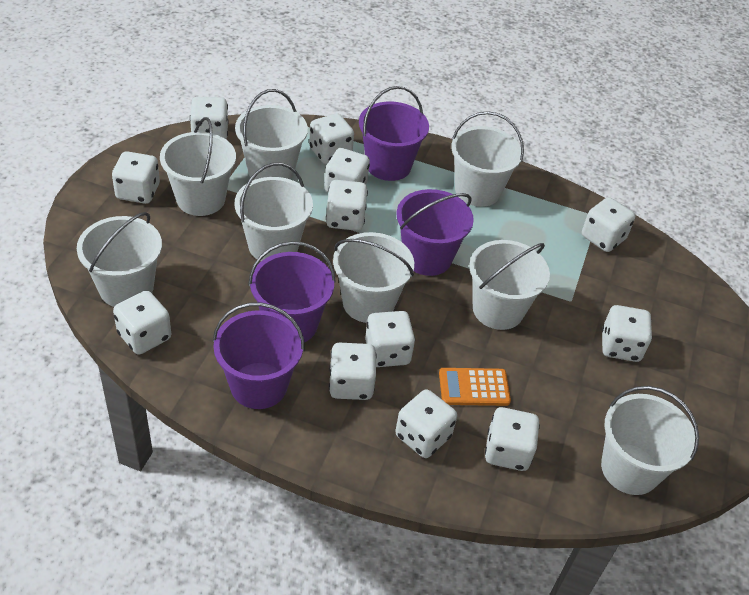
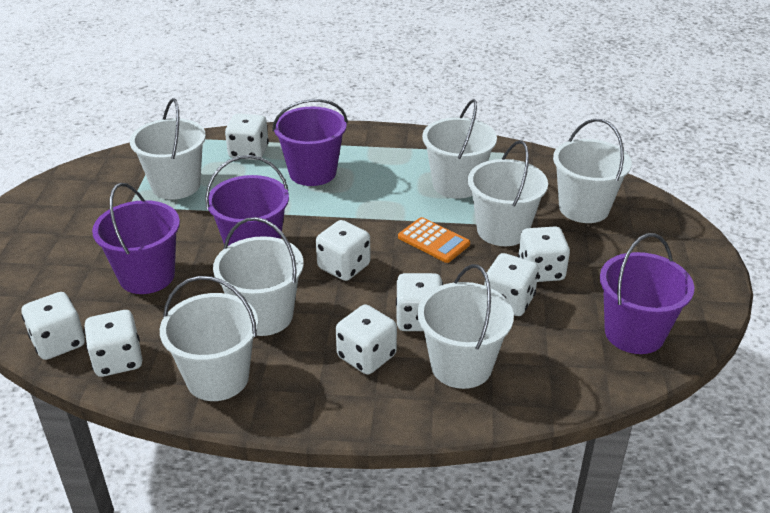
white bucket: 8 -> 7
white dice: 12 -> 8

